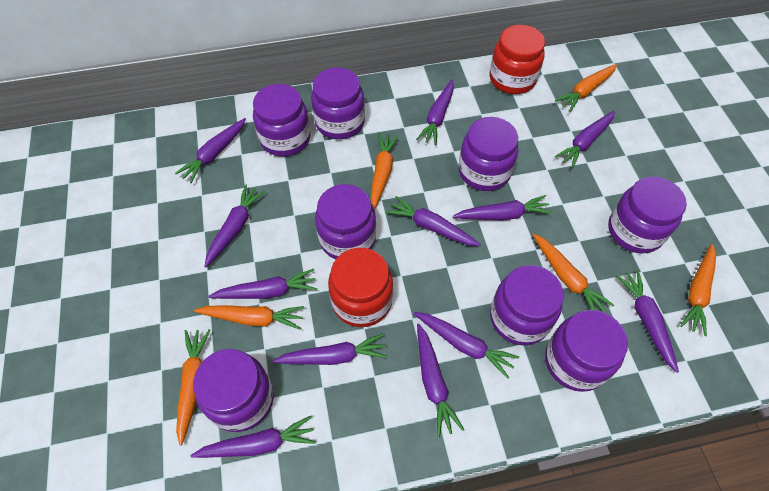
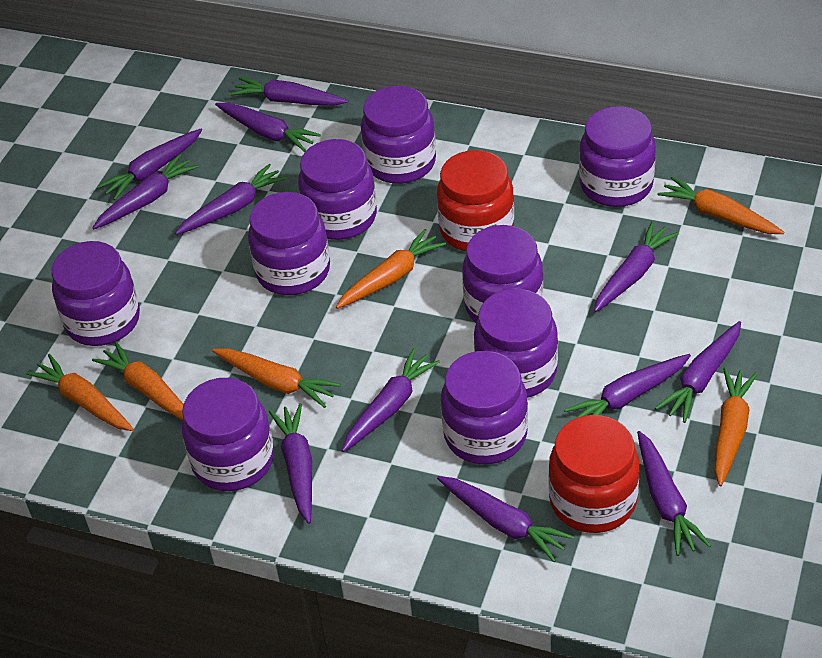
purple jar: 8 -> 9

